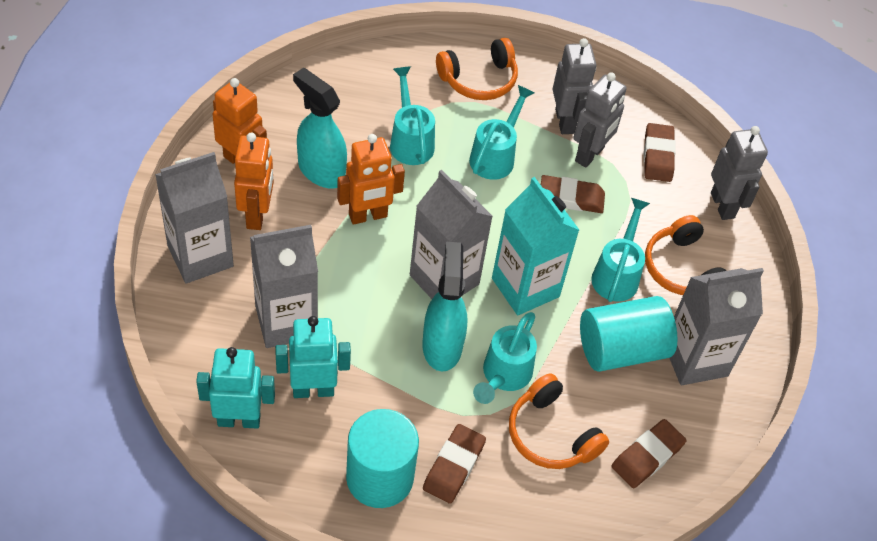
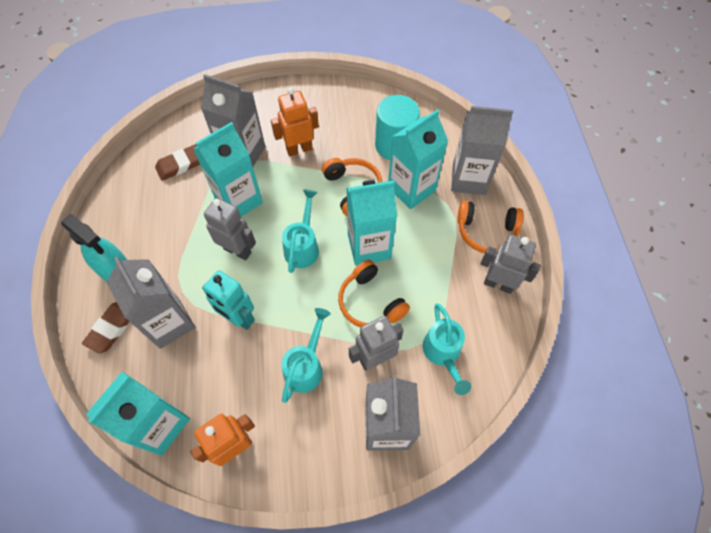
brown eraser: 4 -> 2
orange robot: 3 -> 2
turquoise carton: 1 -> 4
turquoise cylinder: 2 -> 1
turquoise robot: 2 -> 1
turquoise spray bottle: 2 -> 1
turquoise watering can: 4 -> 3

